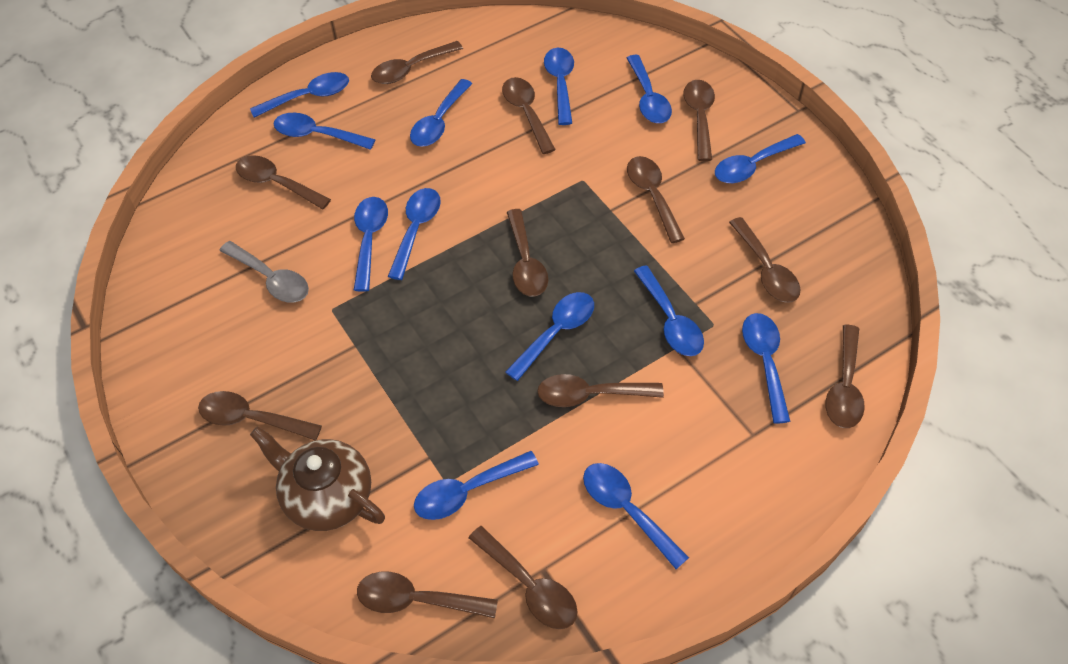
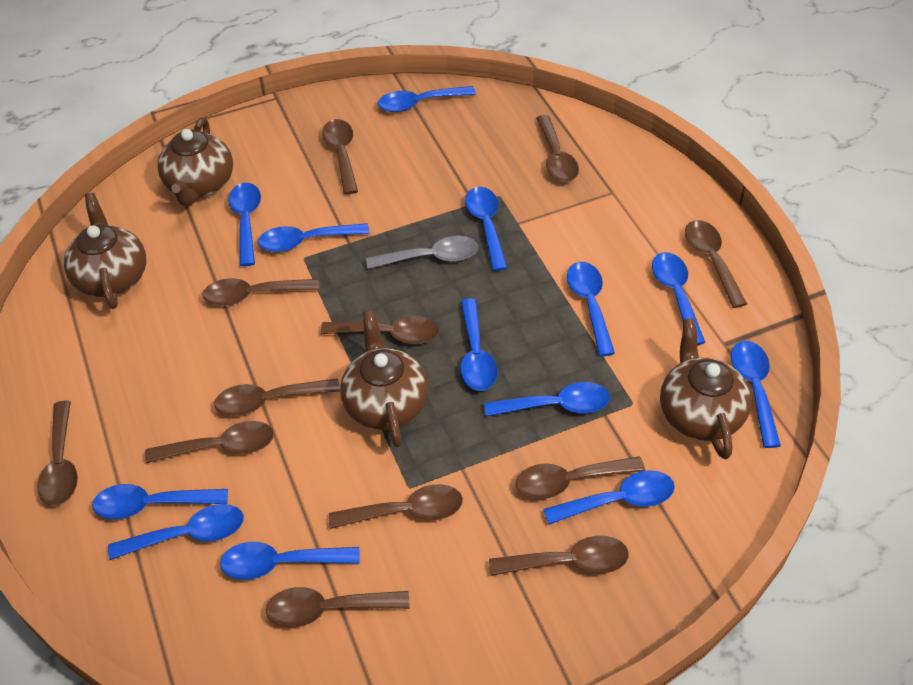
brown teapot: 1 -> 4

